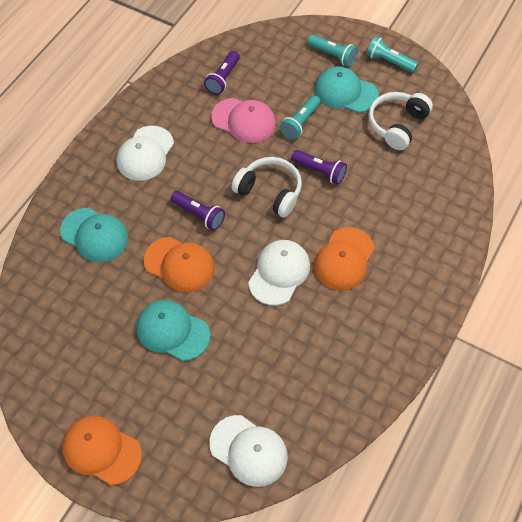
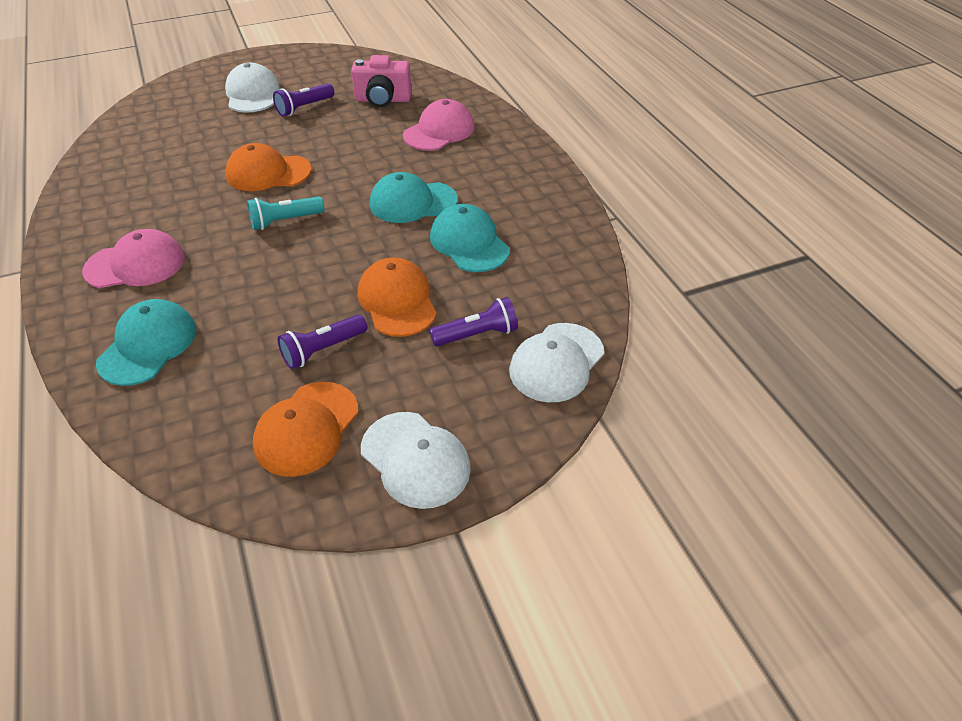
pink camera: 0 -> 1
pink cap: 1 -> 2
turquoise flashlight: 3 -> 1
white headphones: 2 -> 0

